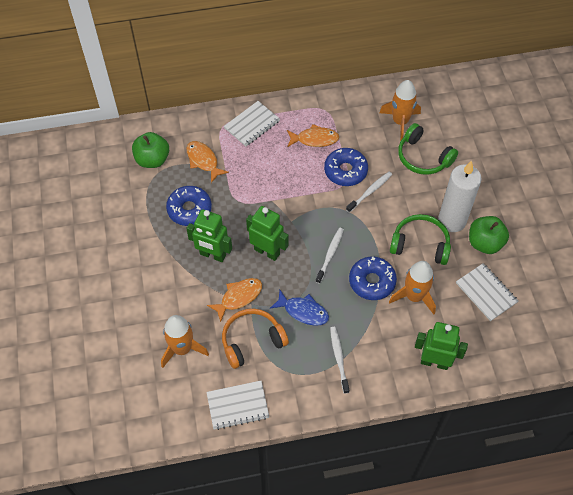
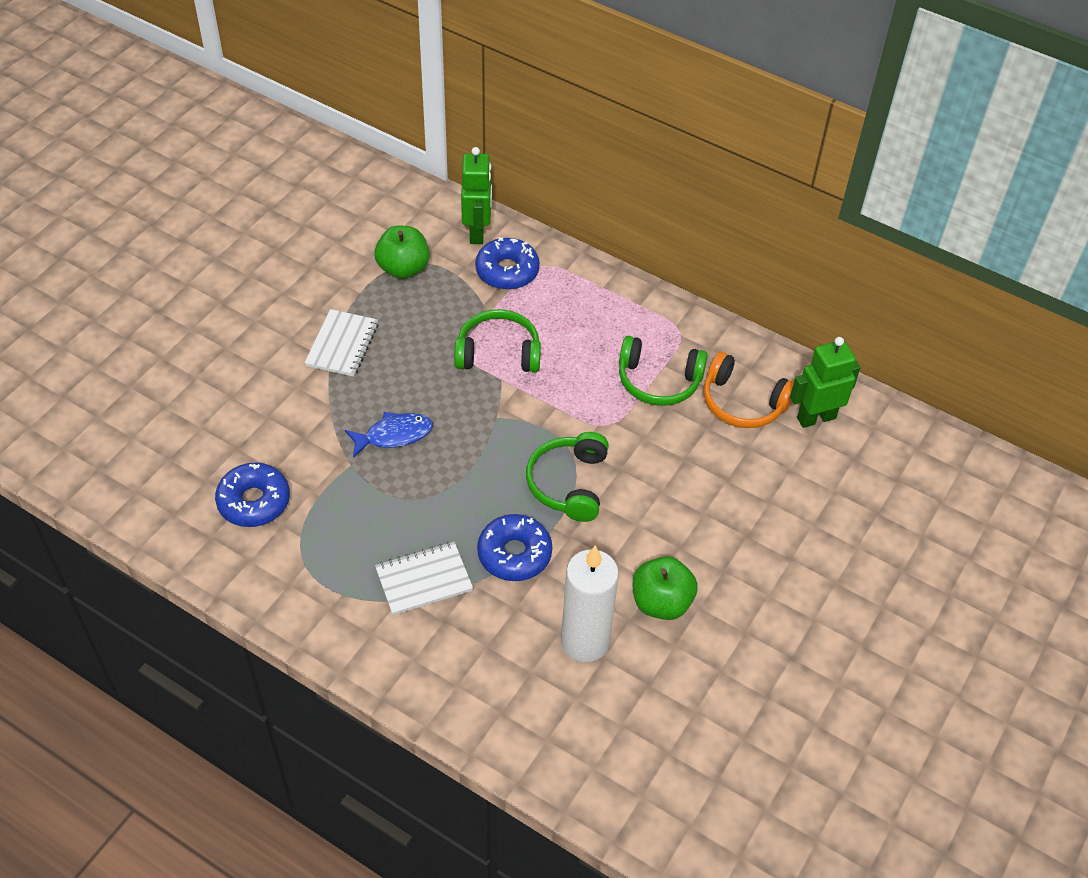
green headphones: 2 -> 3
green robot: 3 -> 2
orange fish: 3 -> 0
orange rocket: 3 -> 0
white notebook: 3 -> 2
white toothbrush: 3 -> 0

